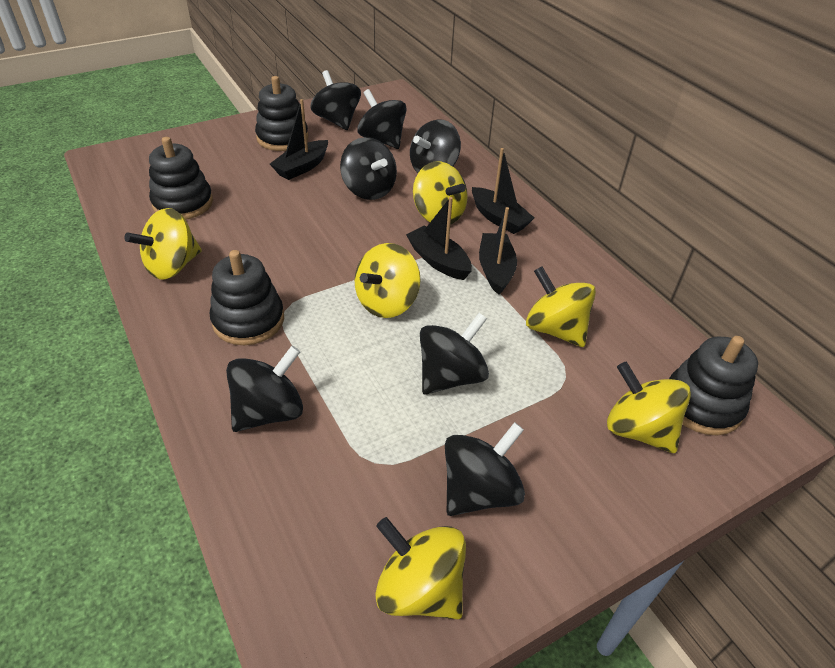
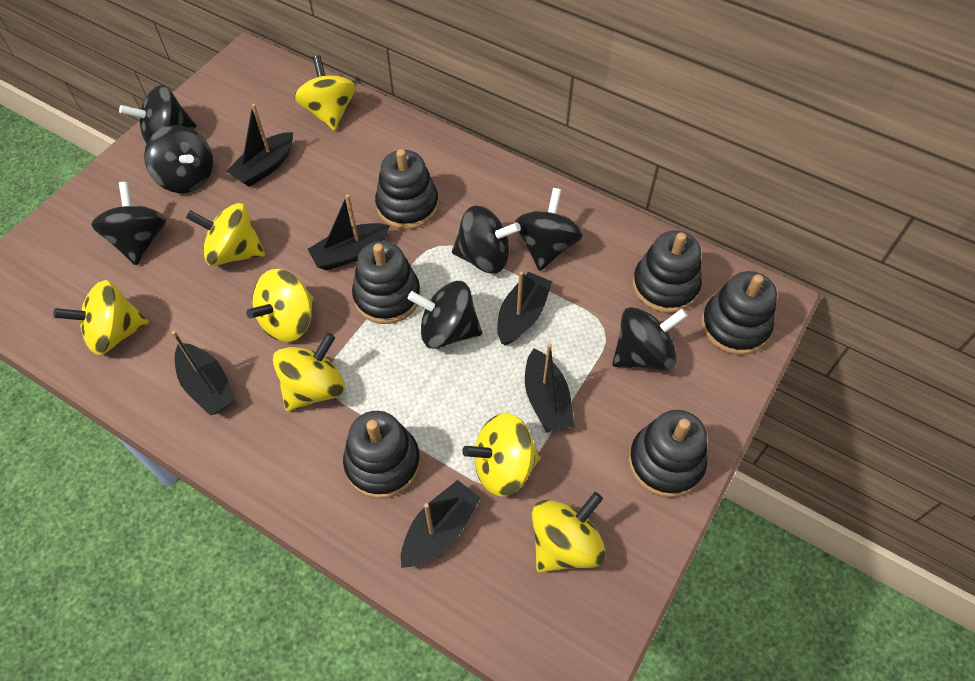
black boat: 4 -> 6
black stacking toy: 4 -> 6
yellow spinning top: 6 -> 7

